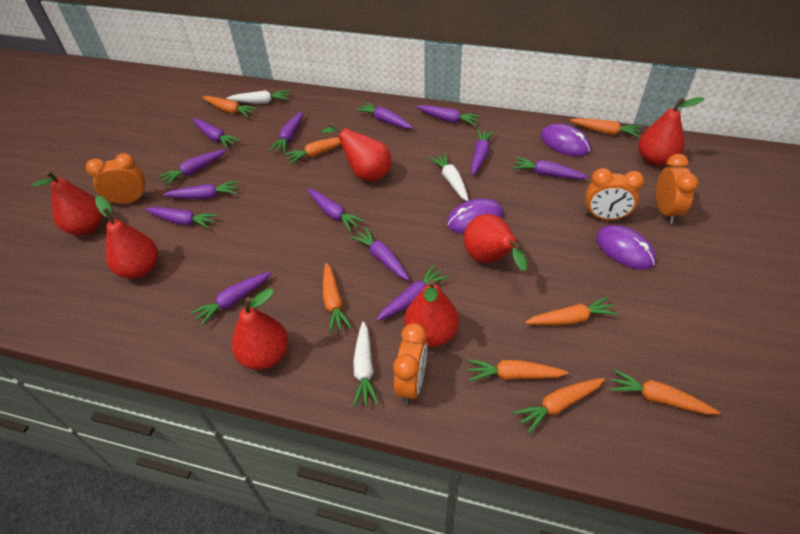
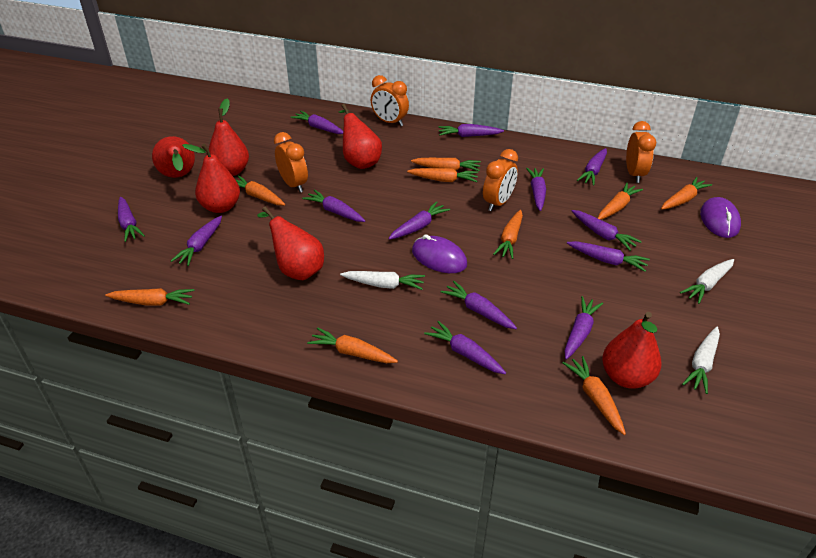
orange carrot: 8 -> 9
purple mouse: 3 -> 2
red pear: 7 -> 6

